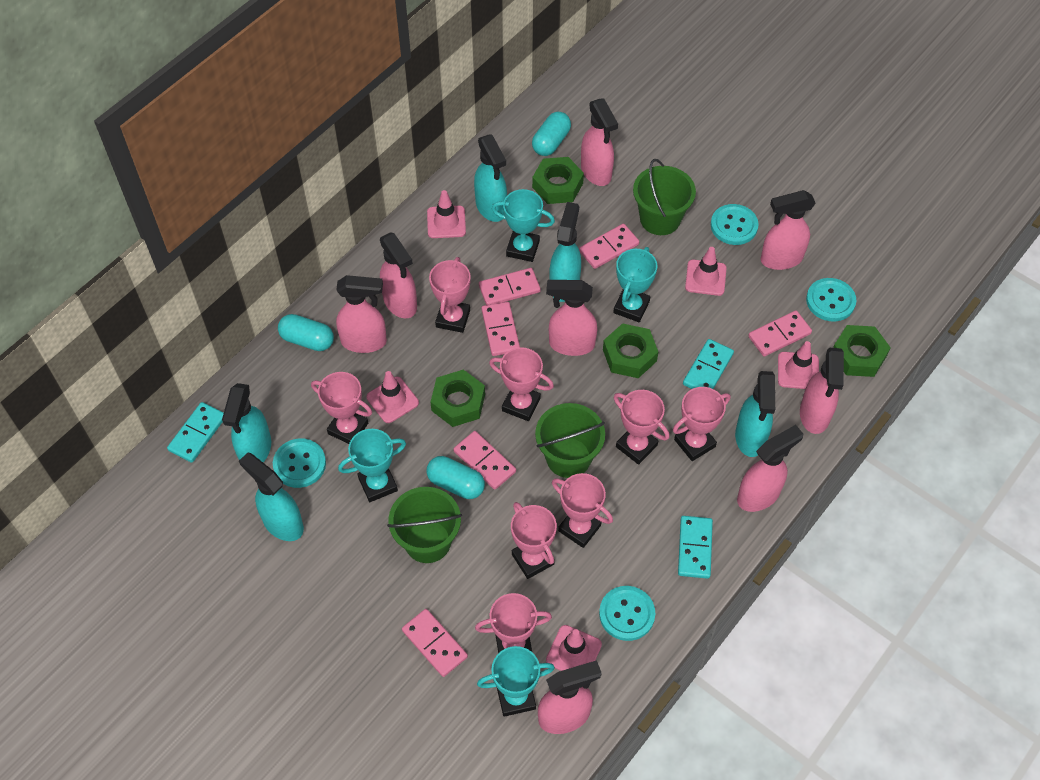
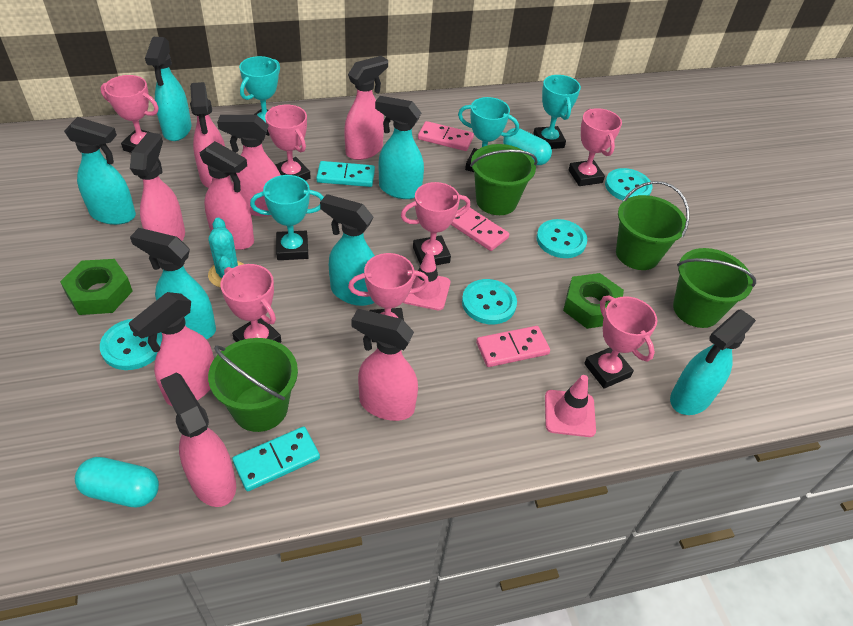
green bucket: 3 -> 4
green nut: 4 -> 2
pink domino: 6 -> 3
pink traffic cone: 5 -> 2
pink trophy: 8 -> 7
turquoise cactus: 0 -> 1
turquoise capsule: 3 -> 2
turquoise domino: 3 -> 2
turquoise spray bottle: 5 -> 6

